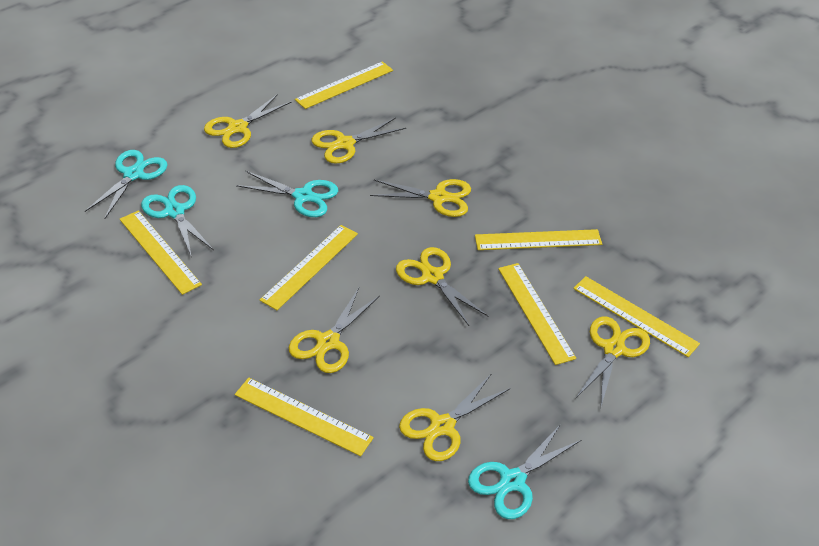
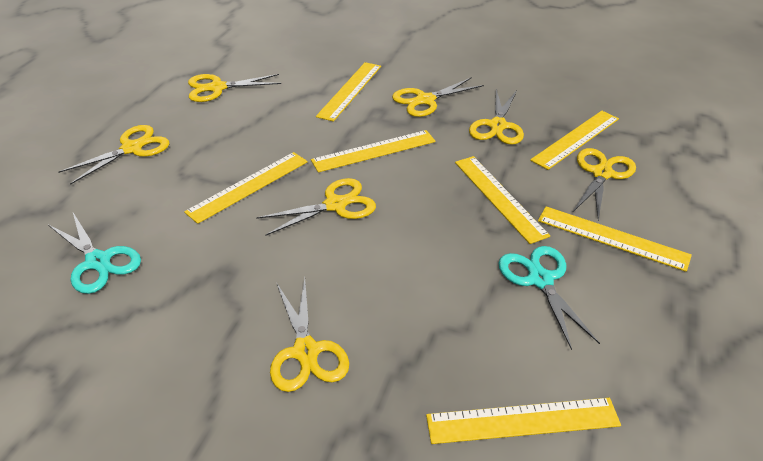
turquoise scissors: 4 -> 2

